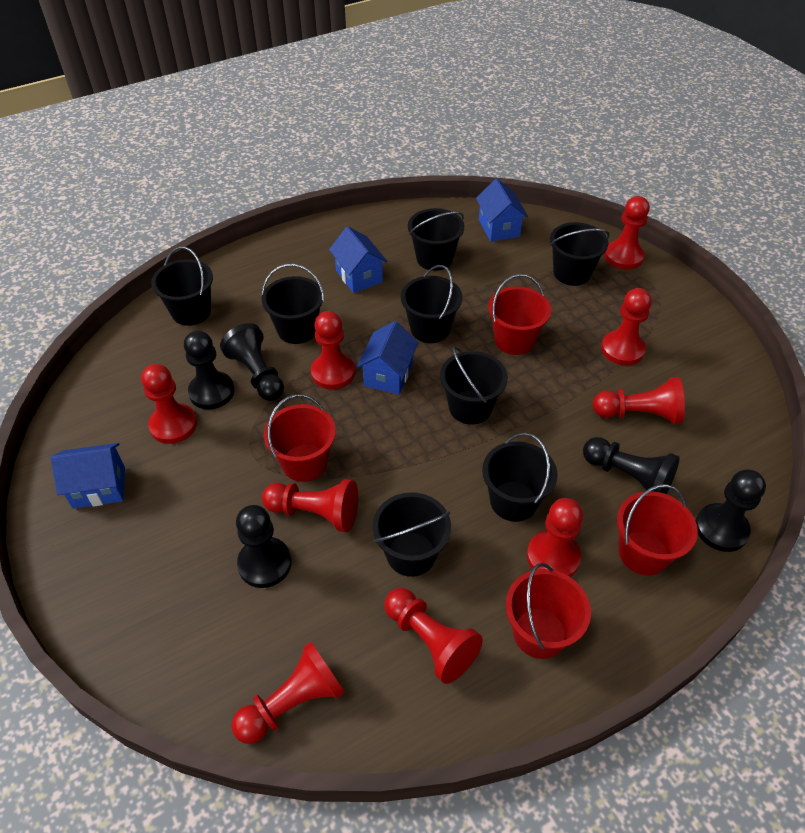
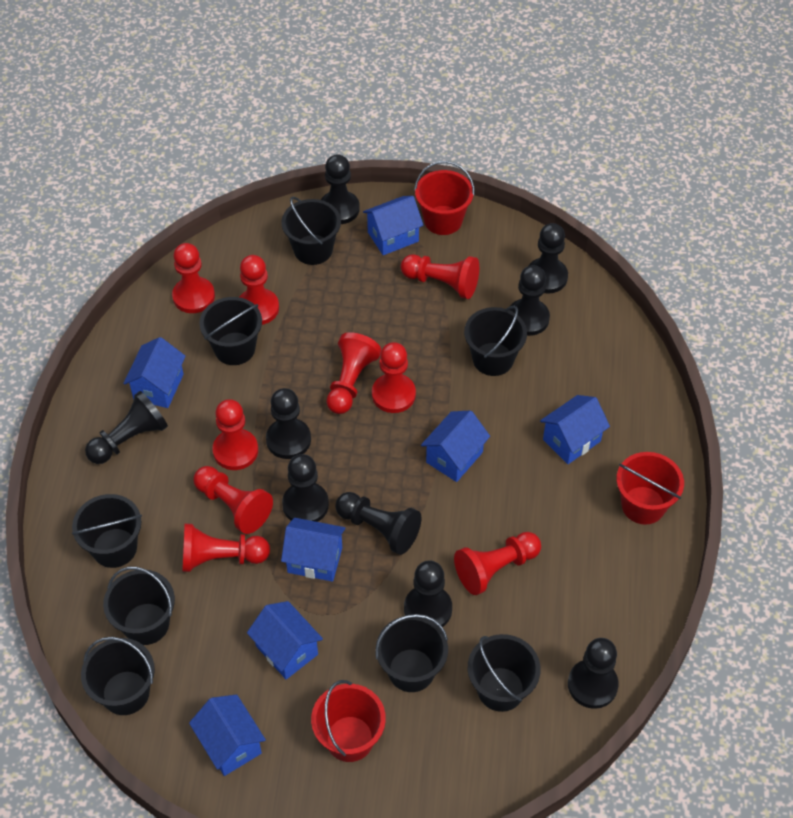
black pawn: 5 -> 9
blue house: 4 -> 7
red bucket: 4 -> 3

